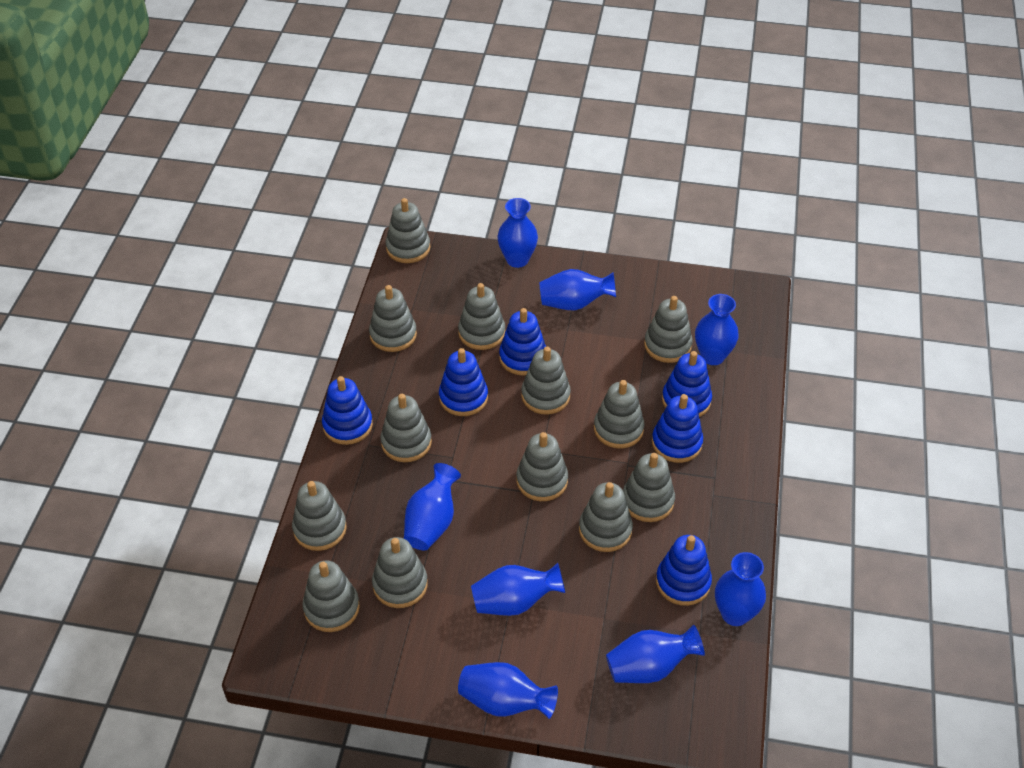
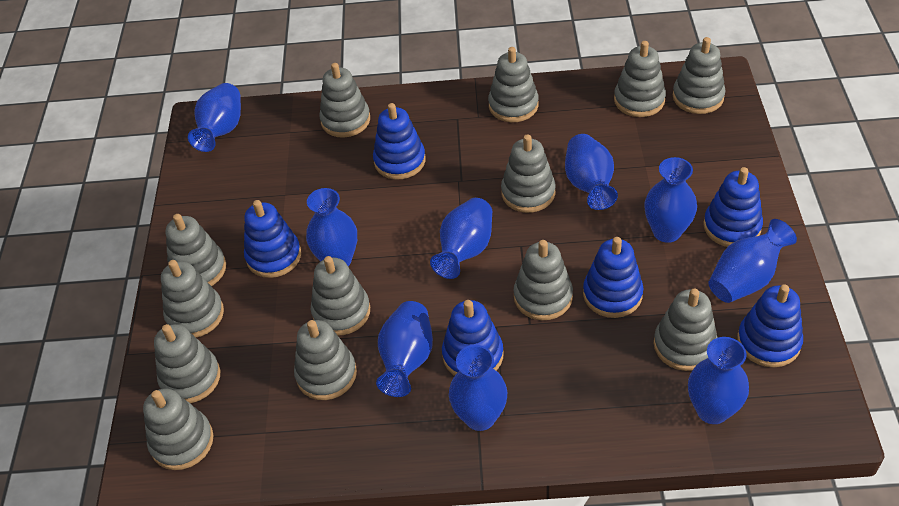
blue vase: 8 -> 9

